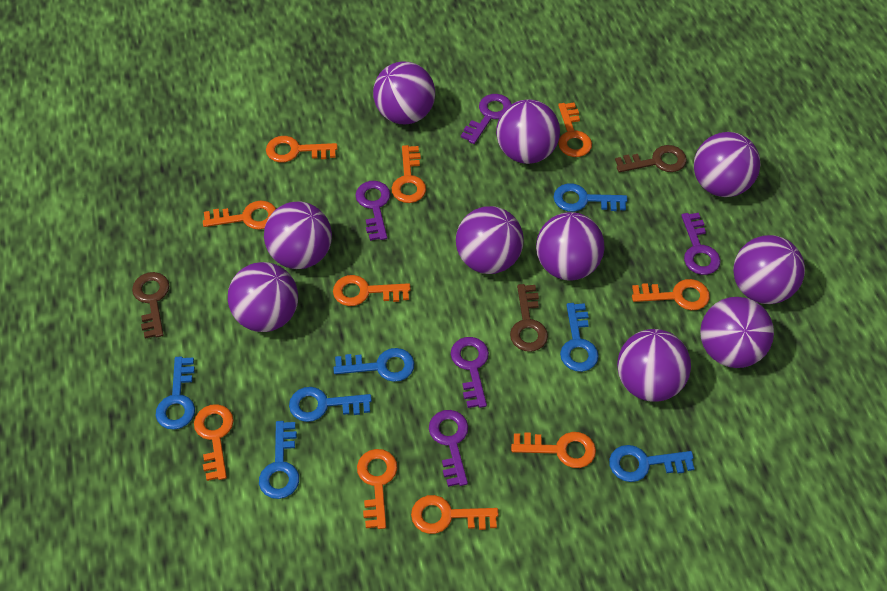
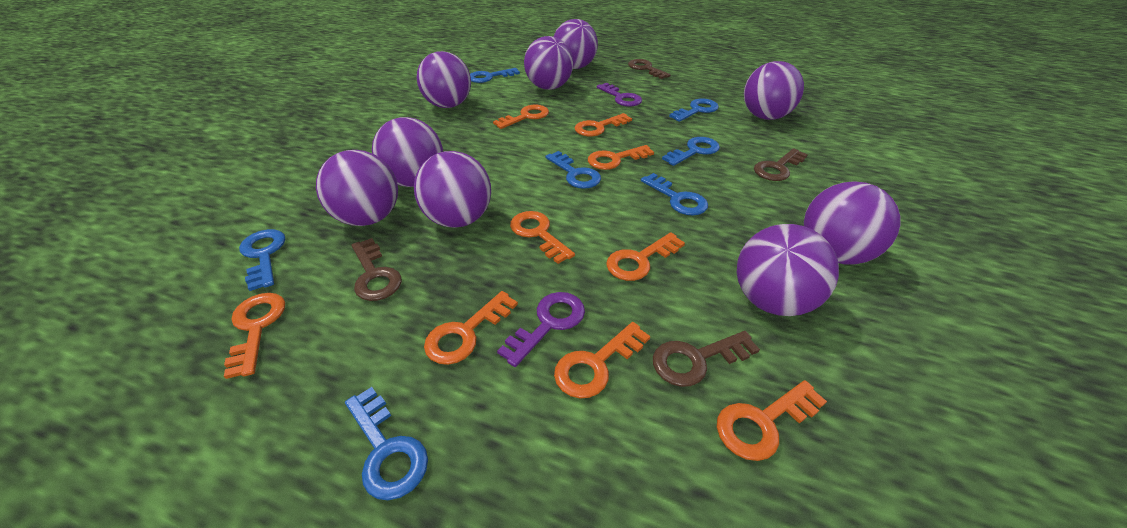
brown key: 3 -> 4
orange key: 10 -> 9
purple ball: 10 -> 9
purple key: 5 -> 2

